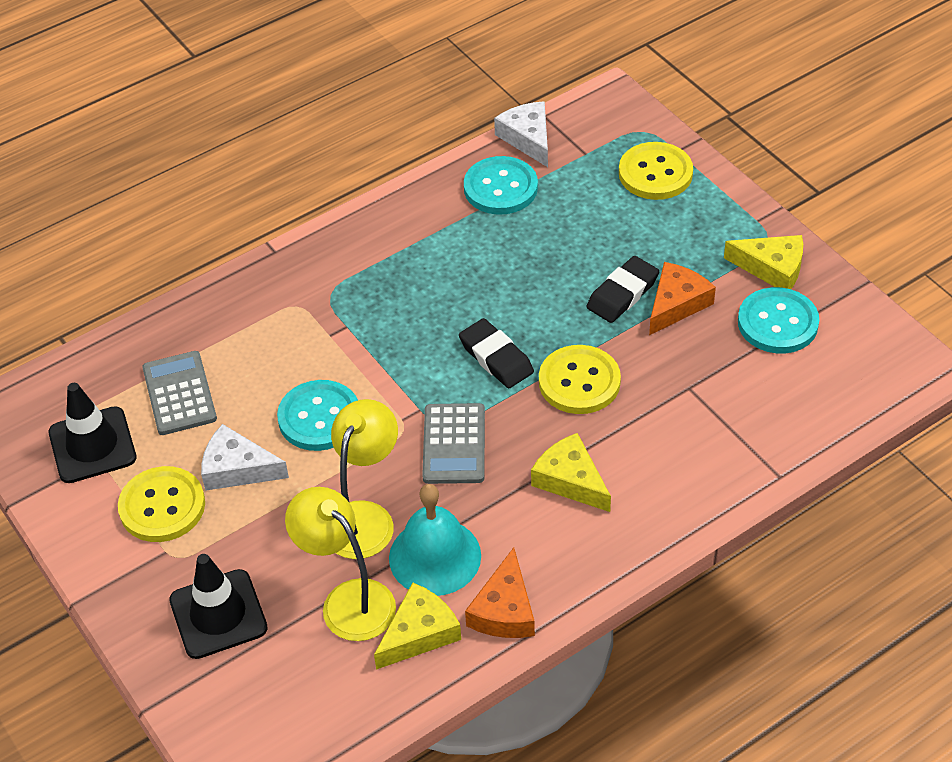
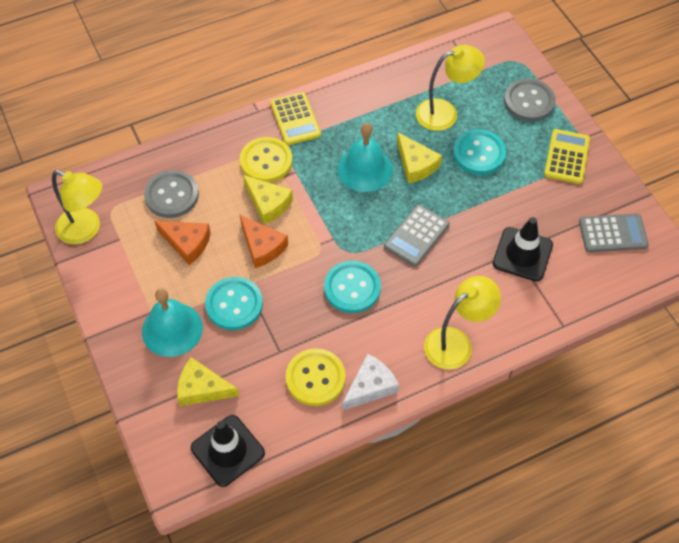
black eraser: 2 -> 0
grey button: 0 -> 2
turquoise bell: 1 -> 2
white cheese: 2 -> 1
yellow button: 3 -> 2
yellow calculator: 0 -> 2
yellow lamp: 2 -> 3

